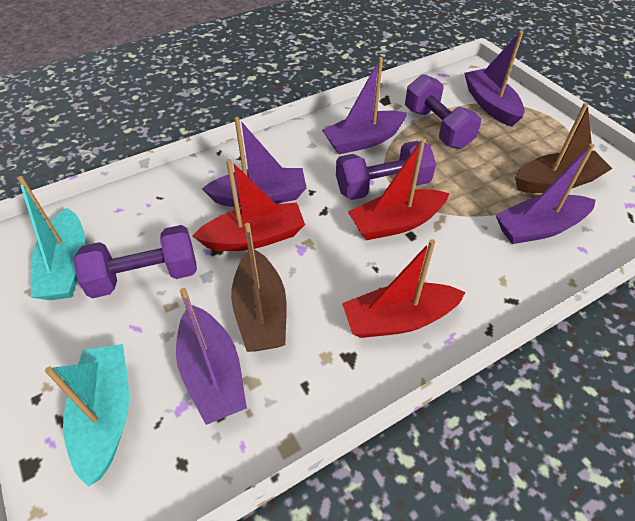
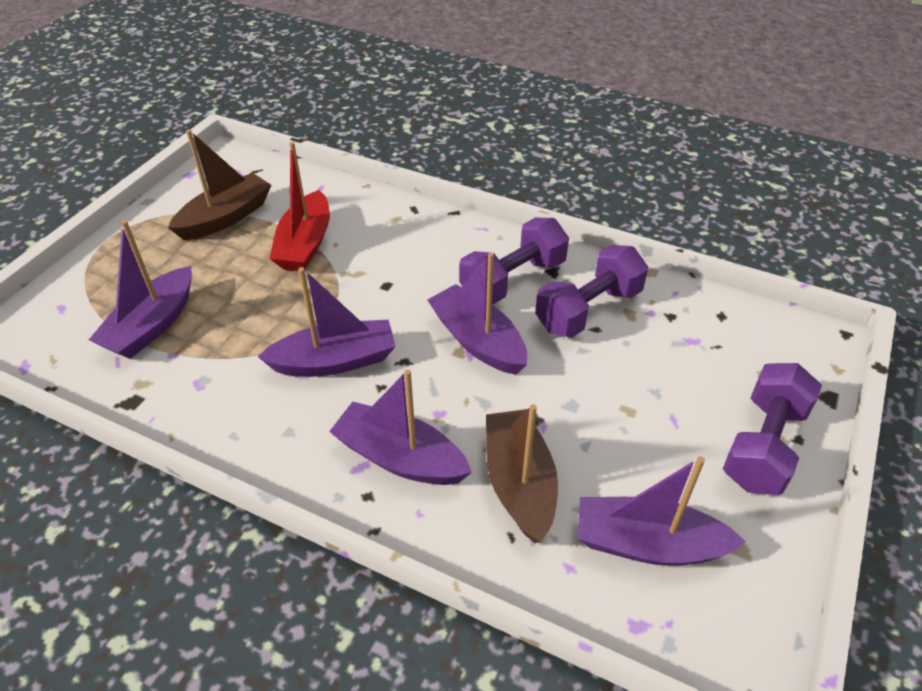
red boat: 3 -> 1
turquoise boat: 2 -> 0

